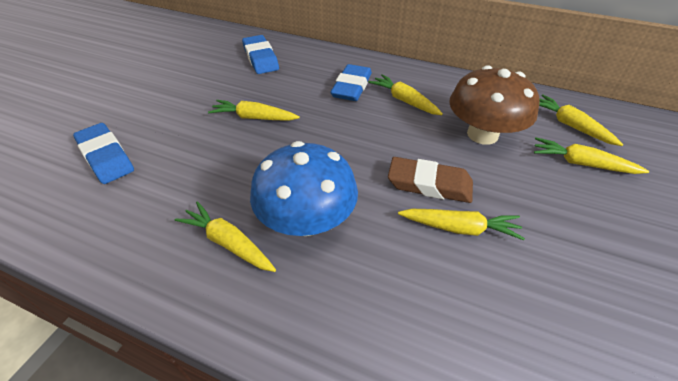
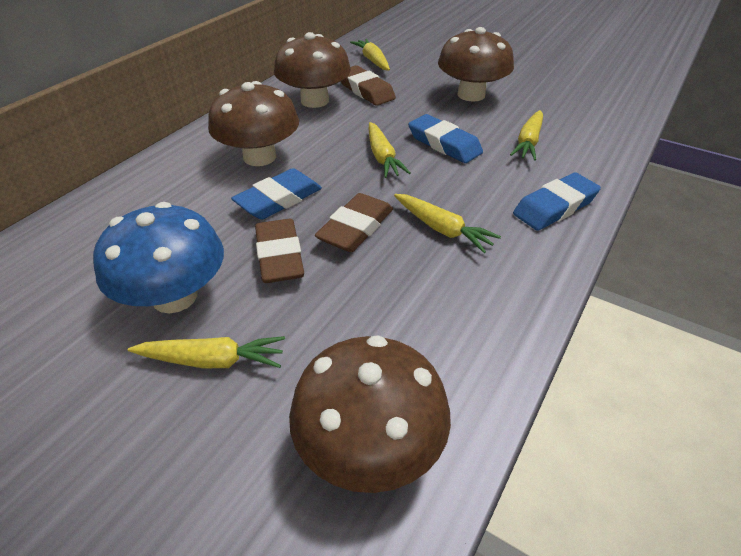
brown eraser: 1 -> 3
brown mushroom: 1 -> 4
yellow carrot: 6 -> 5

